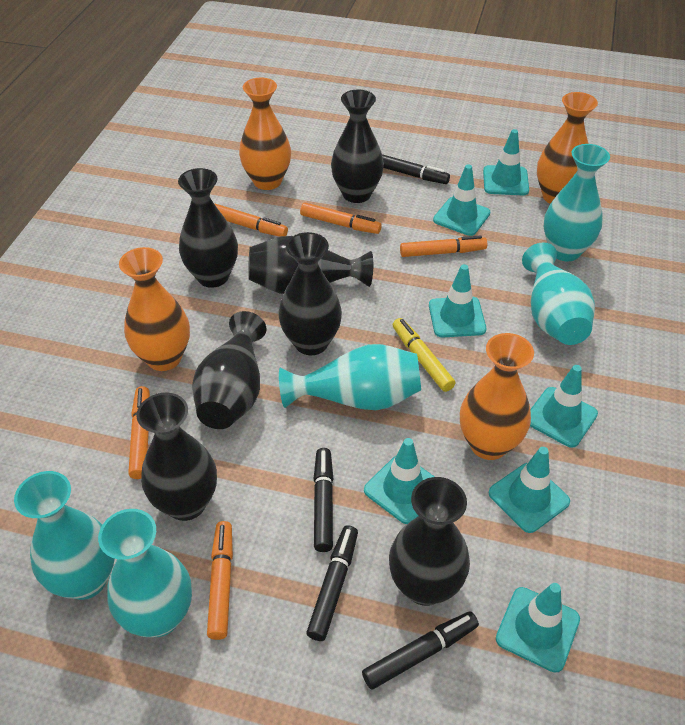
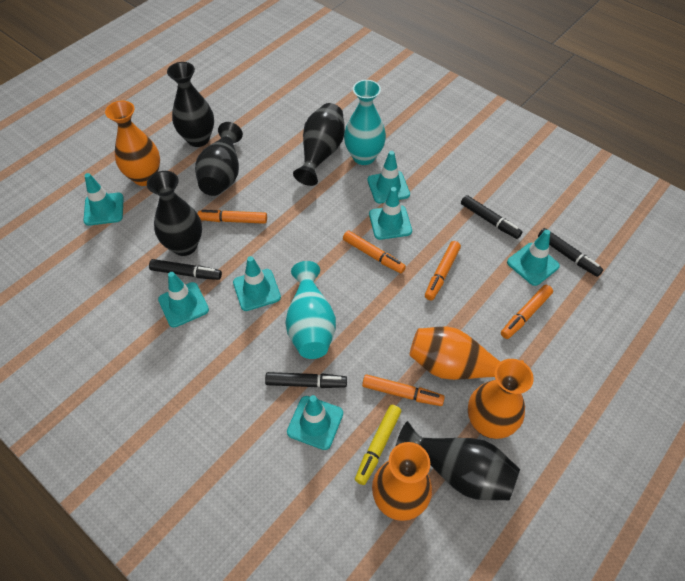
black vase: 7 -> 5
turquoise vase: 5 -> 2

